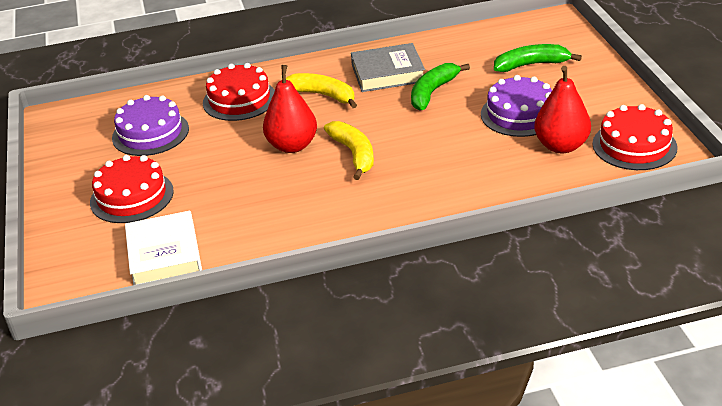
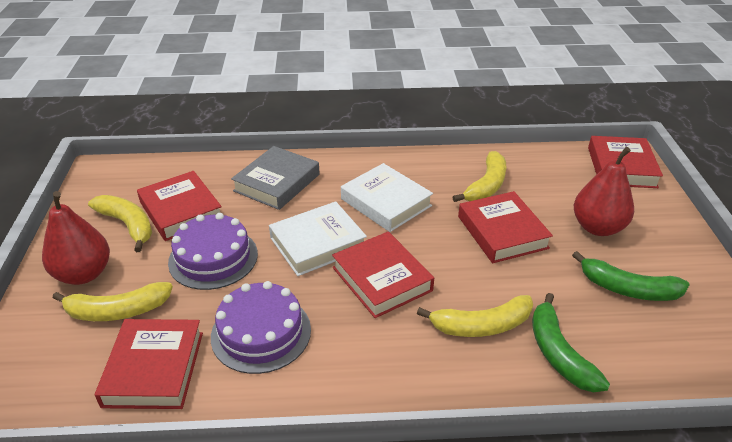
red book: 0 -> 5
red cake: 3 -> 0
white book: 1 -> 2
yellow banana: 2 -> 4

